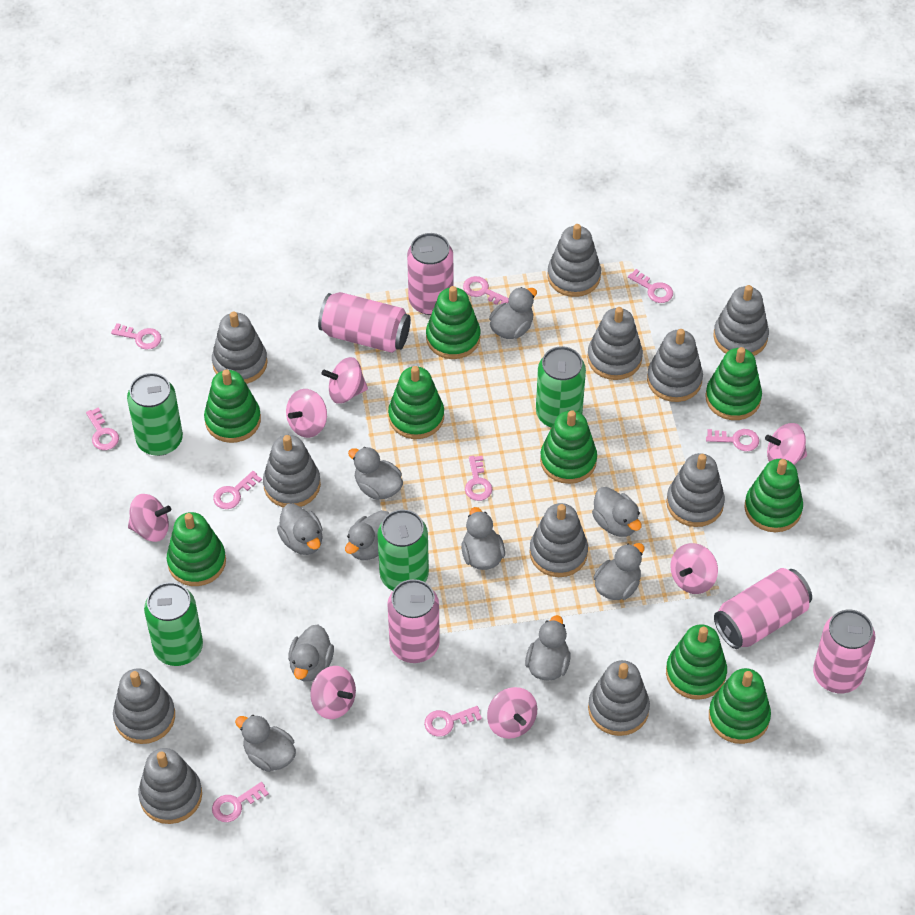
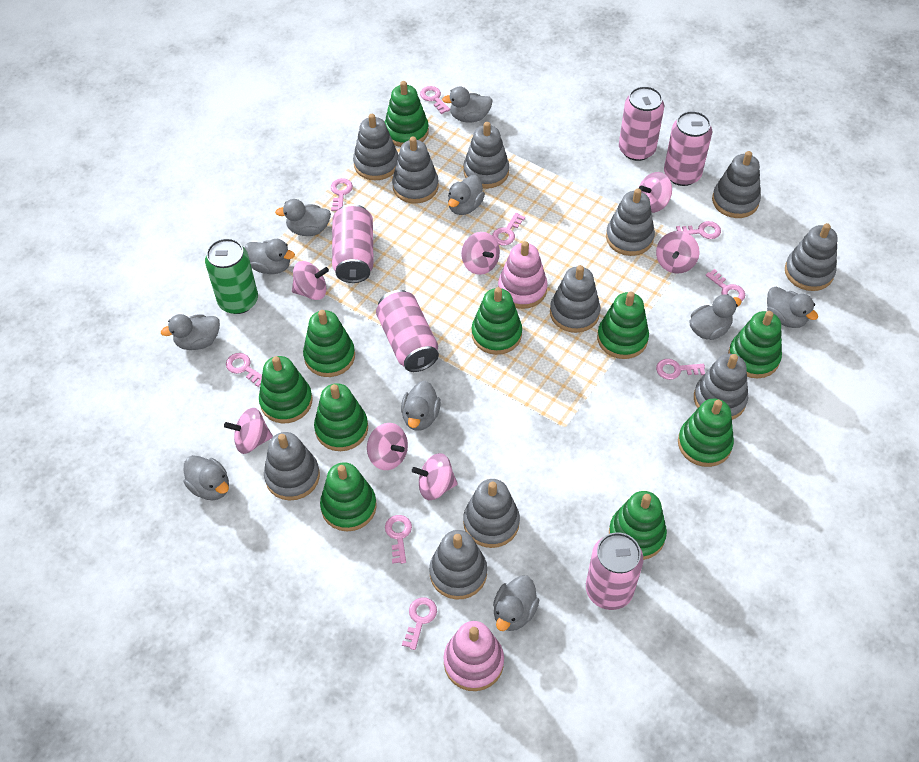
green can: 4 -> 1
green stacking toy: 9 -> 10
pink stacking toy: 0 -> 2

